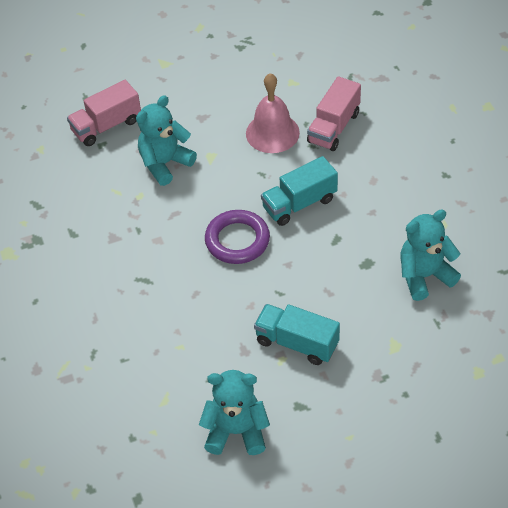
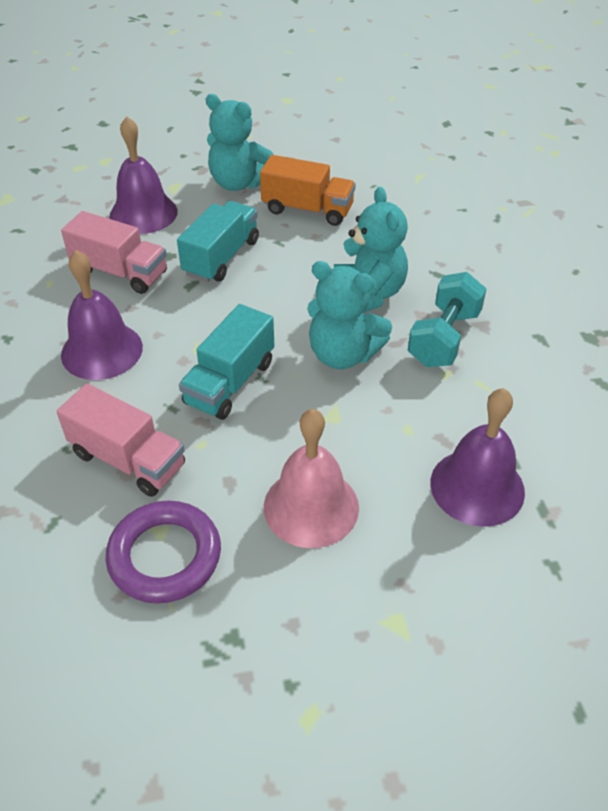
orange truck: 0 -> 1
purple bell: 0 -> 3
turquoise dumbbell: 0 -> 1

